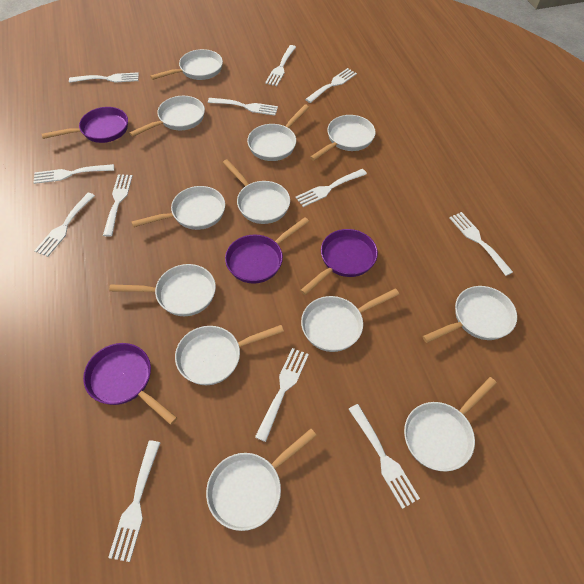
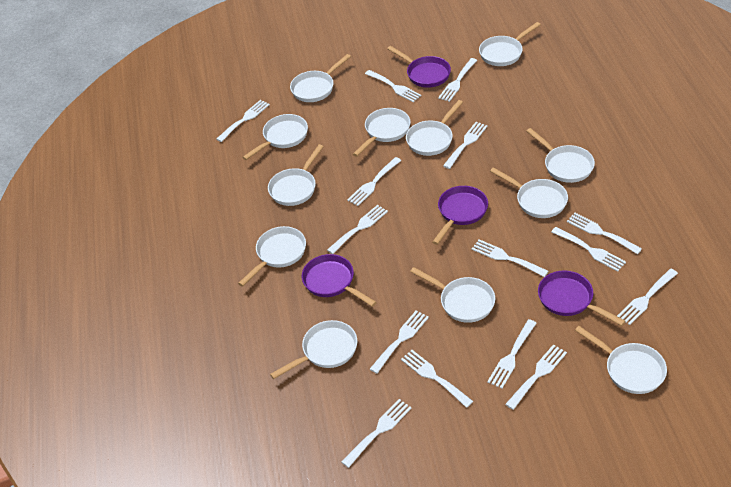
white fork: 12 -> 15

